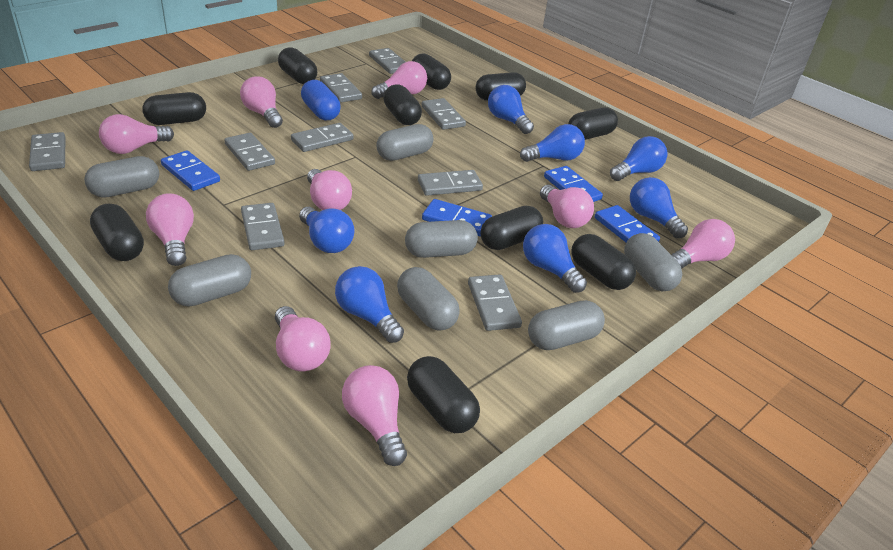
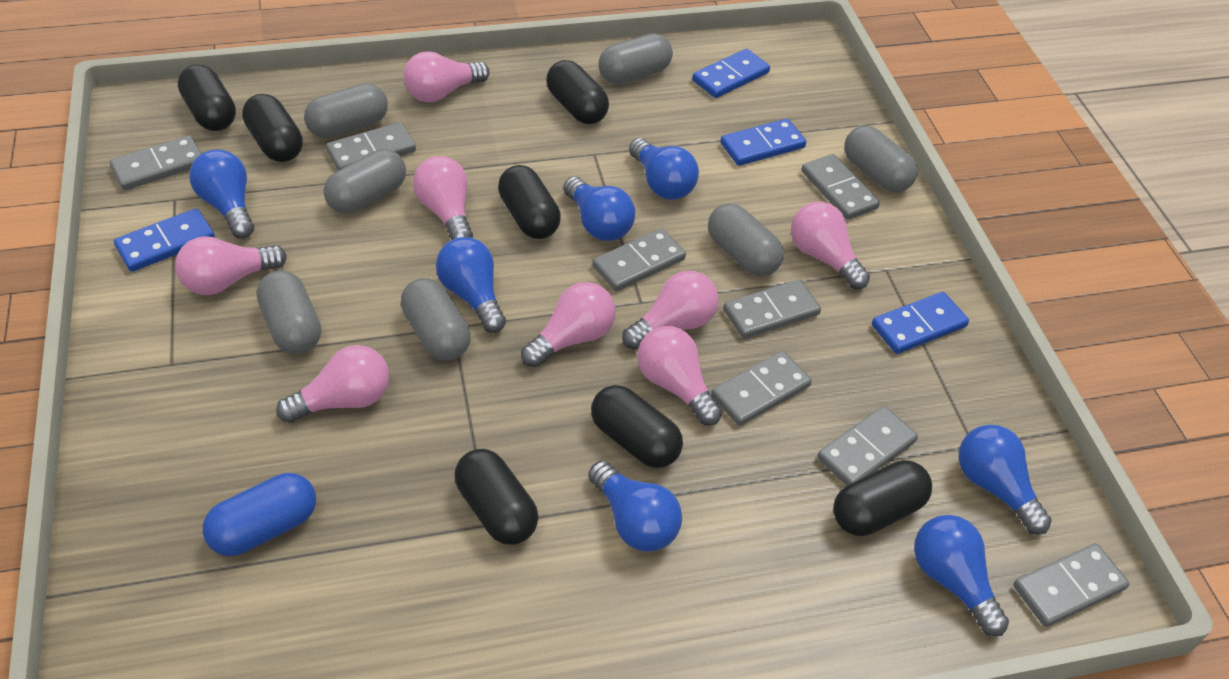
black capsule: 10 -> 7
grey domino: 9 -> 8
pink light bulb: 9 -> 8

